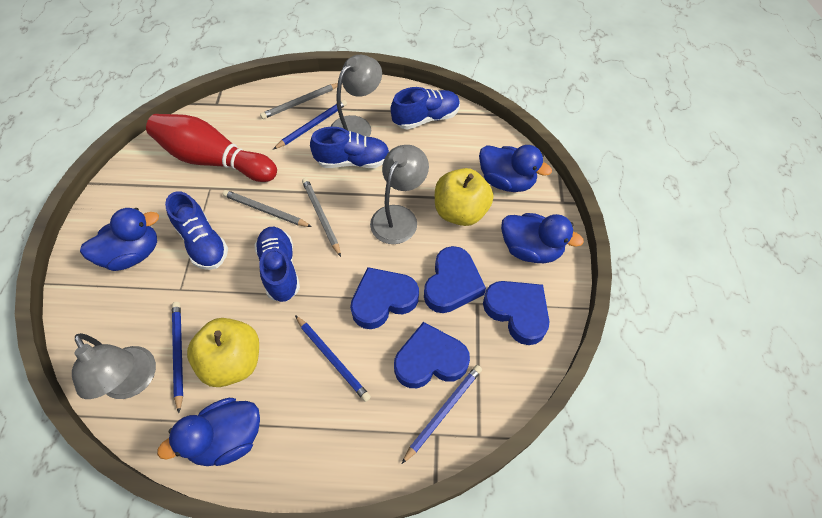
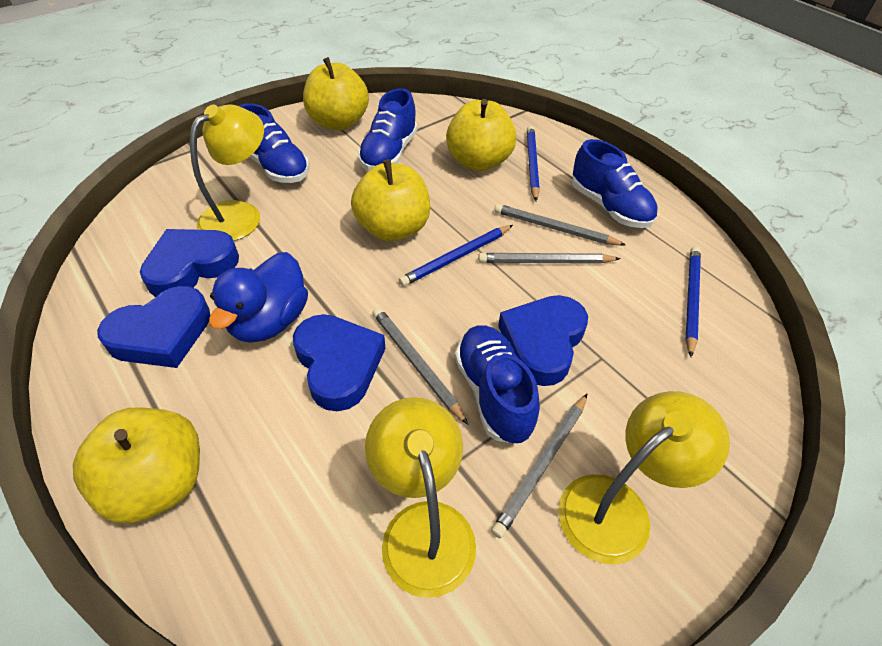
blue duck: 4 -> 1
blue pencil: 4 -> 3
grey lamp: 3 -> 0
grey pencil: 3 -> 4
red bowling pin: 1 -> 0
yellow apple: 2 -> 4
yellow lamp: 0 -> 3

